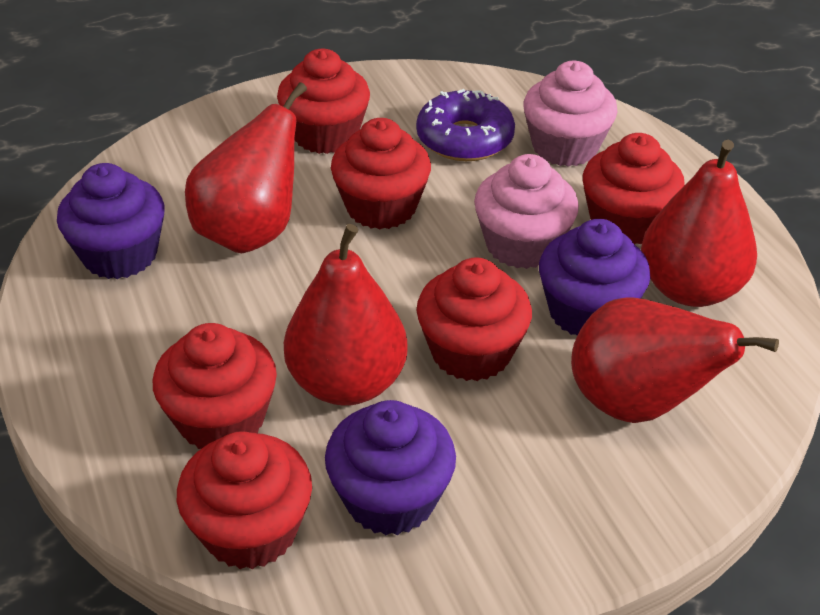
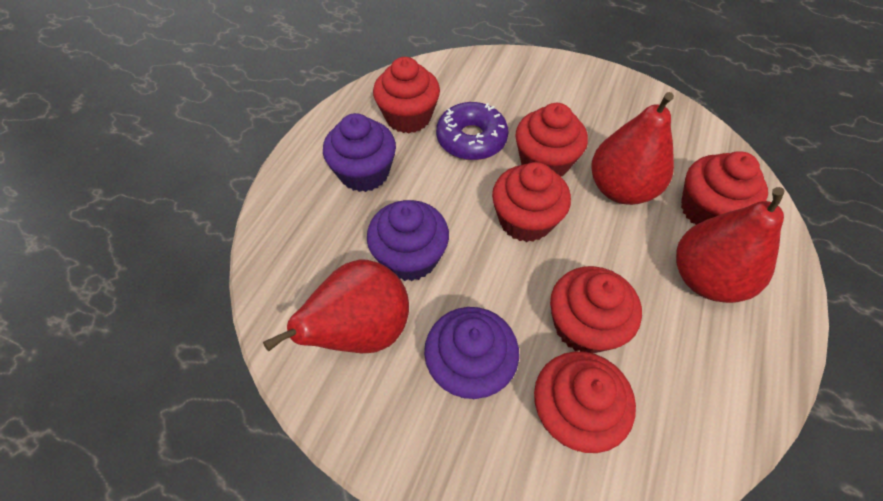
pink cupcake: 2 -> 0
red pear: 4 -> 3

